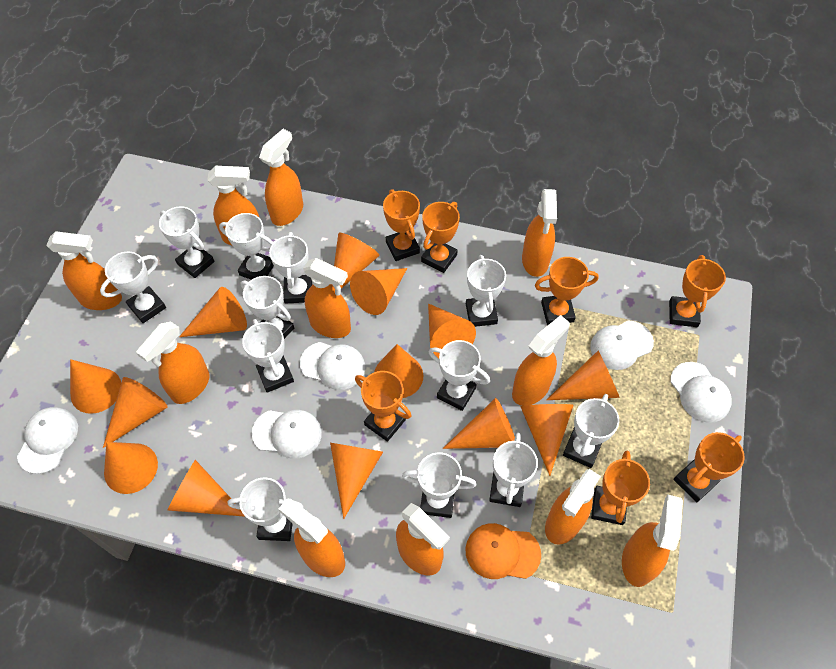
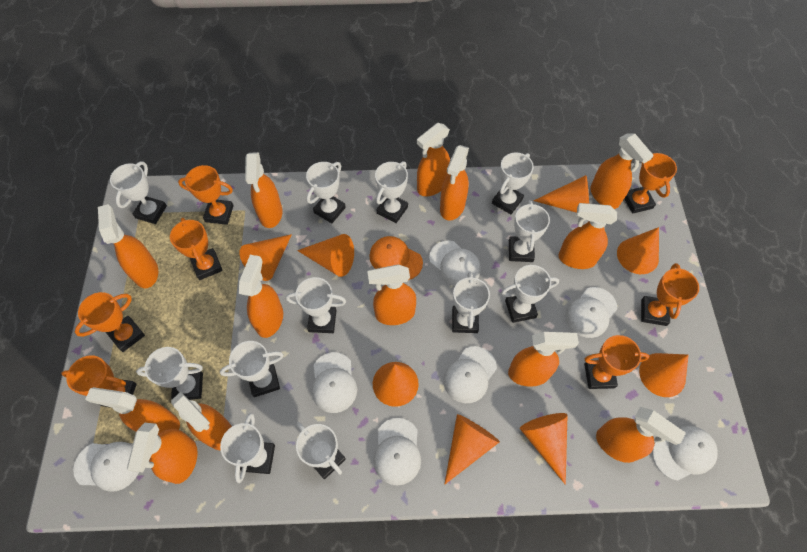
orange cone: 13 -> 8
orange spray bottle: 11 -> 13
white cap: 5 -> 7

